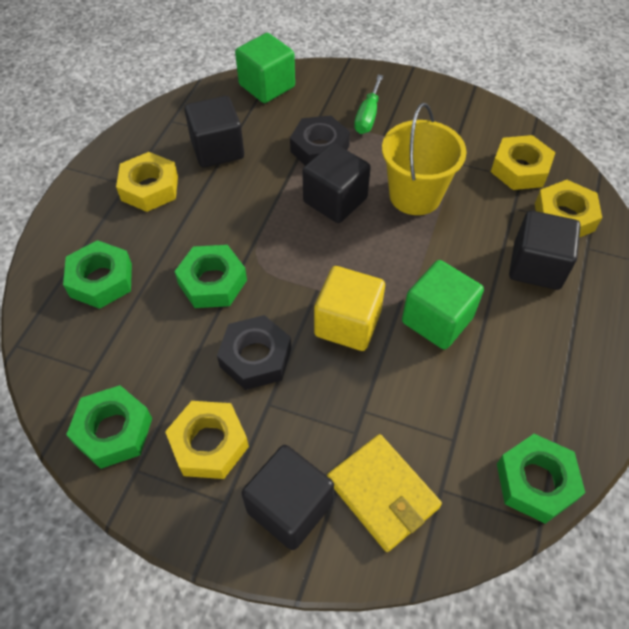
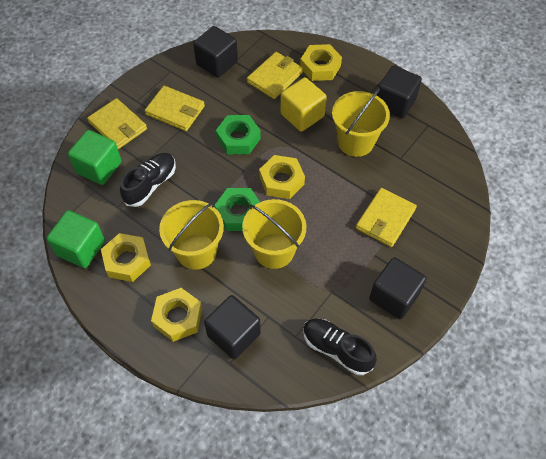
black nut: 2 -> 0
black shoe: 0 -> 2
green nut: 4 -> 2
green screwdriver: 1 -> 0
yellow bucket: 1 -> 3
yellow wallet: 1 -> 4

